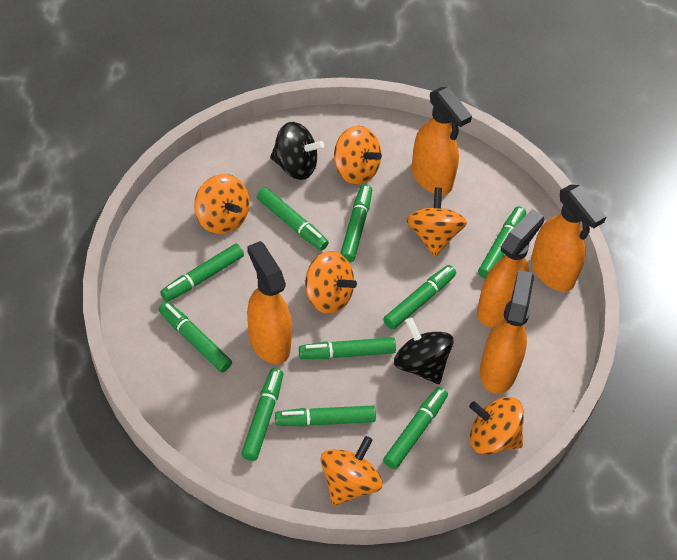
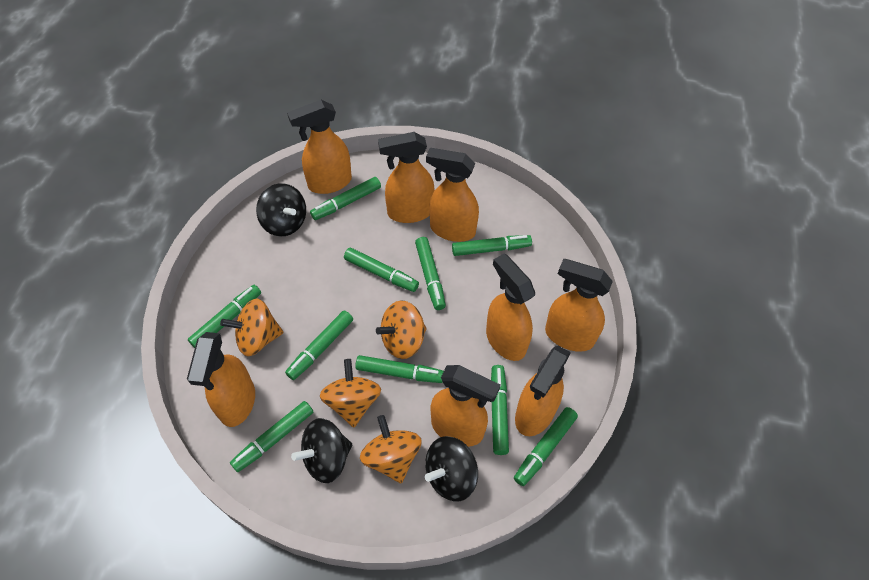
black spinning top: 2 -> 3
orange spinning top: 6 -> 4
orange spray bottle: 5 -> 8

